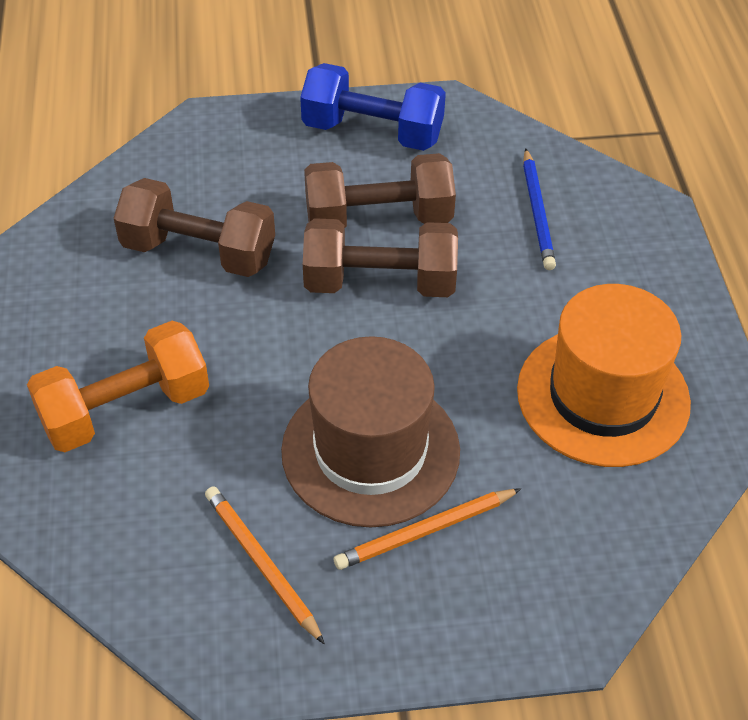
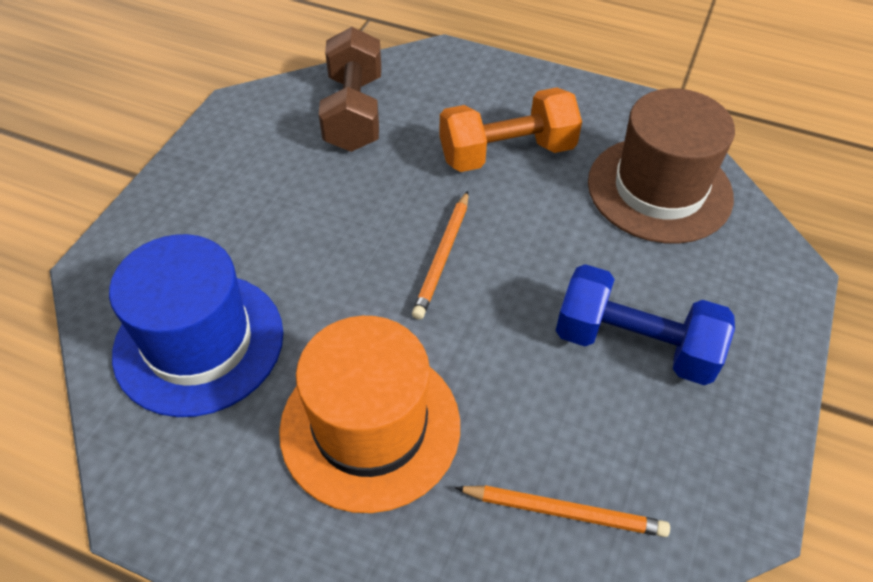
blue hat: 0 -> 1
blue pencil: 1 -> 0
brown dumbbell: 3 -> 1

